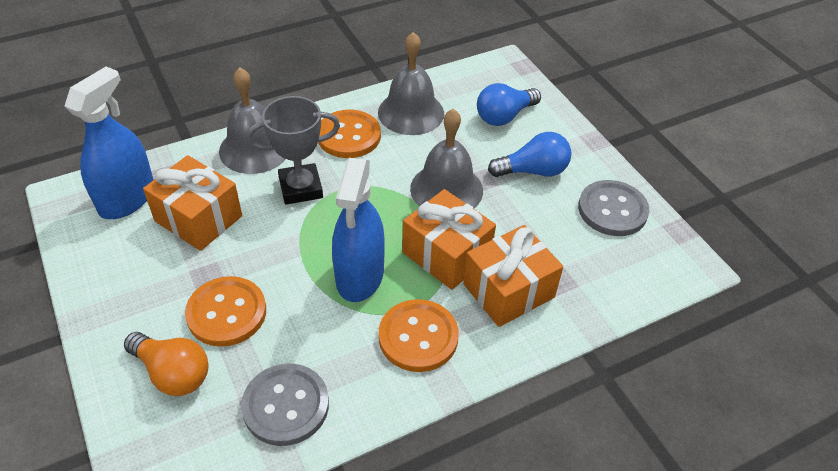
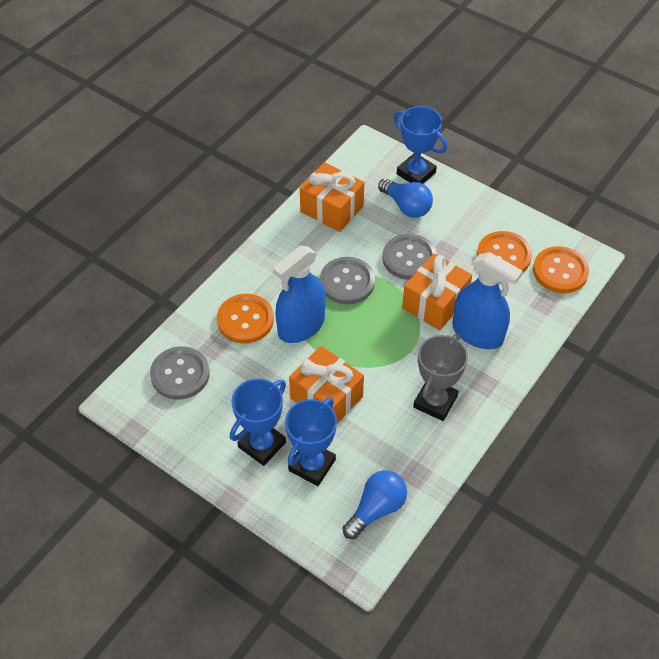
blue trophy: 0 -> 3
grey bell: 3 -> 0
grey button: 2 -> 3
orange light bulb: 1 -> 0

